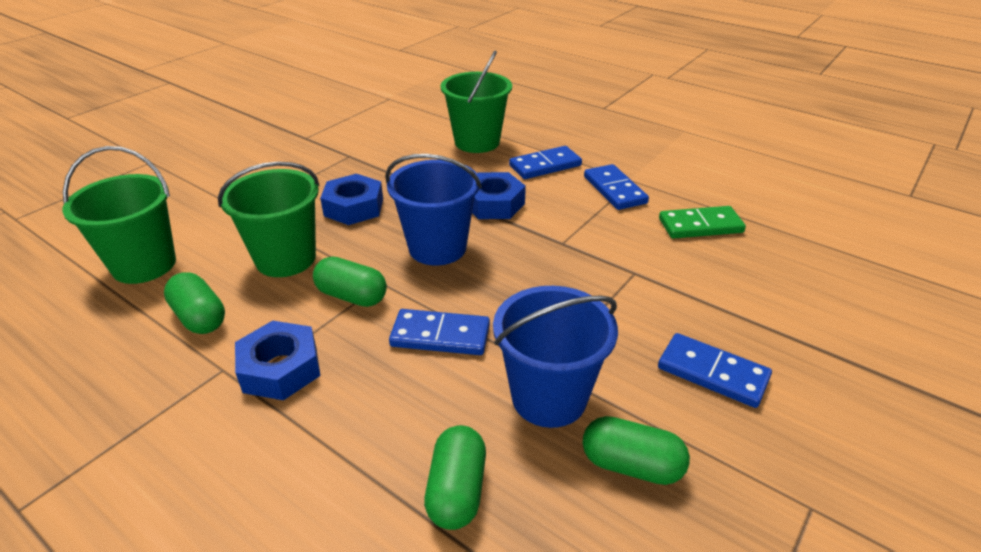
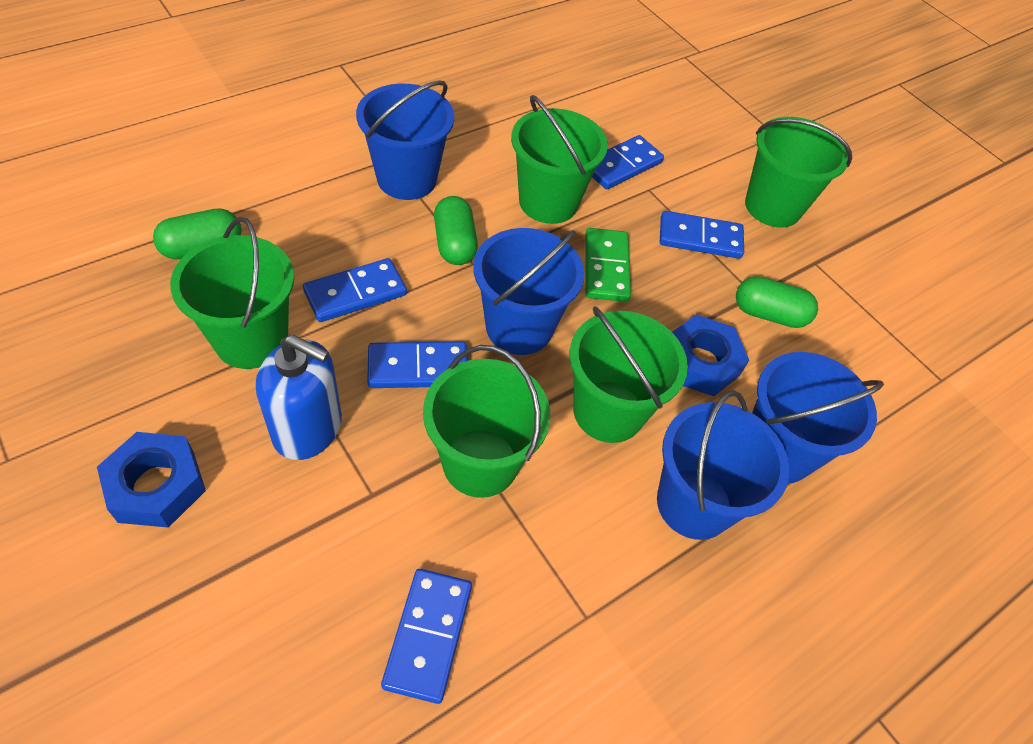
blue bucket: 2 -> 4
blue domino: 4 -> 5
blue nut: 3 -> 2
blue soap dispenser: 0 -> 1
green bucket: 3 -> 5
green capsule: 4 -> 3

